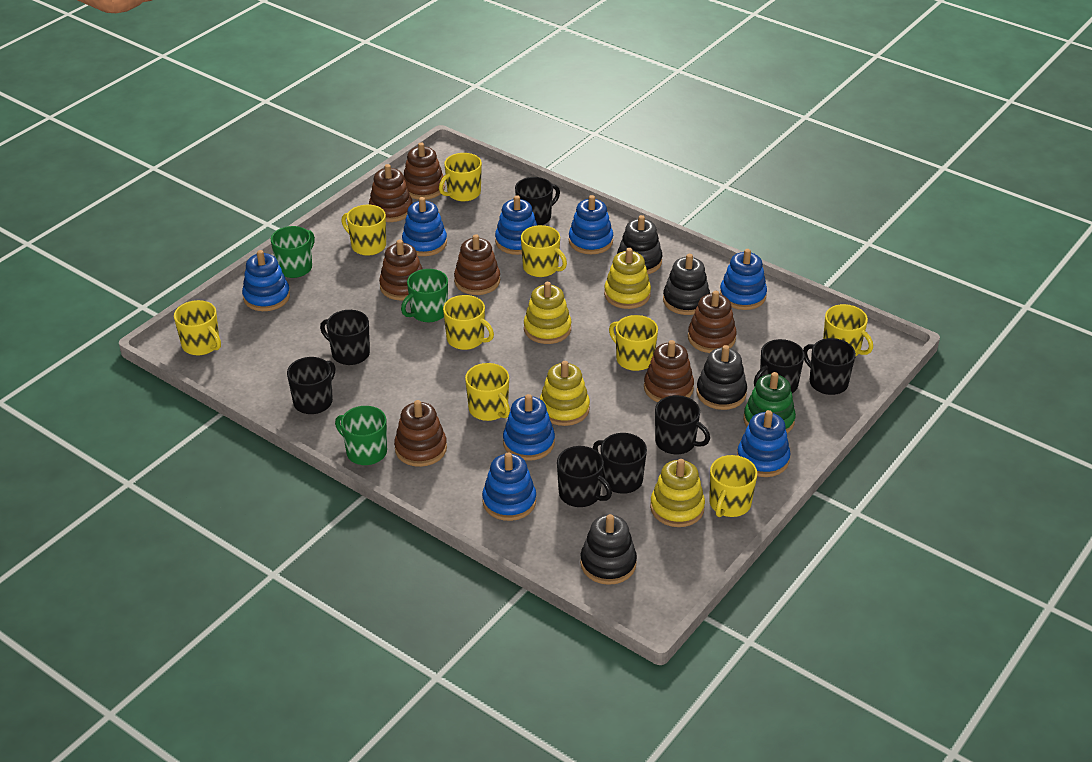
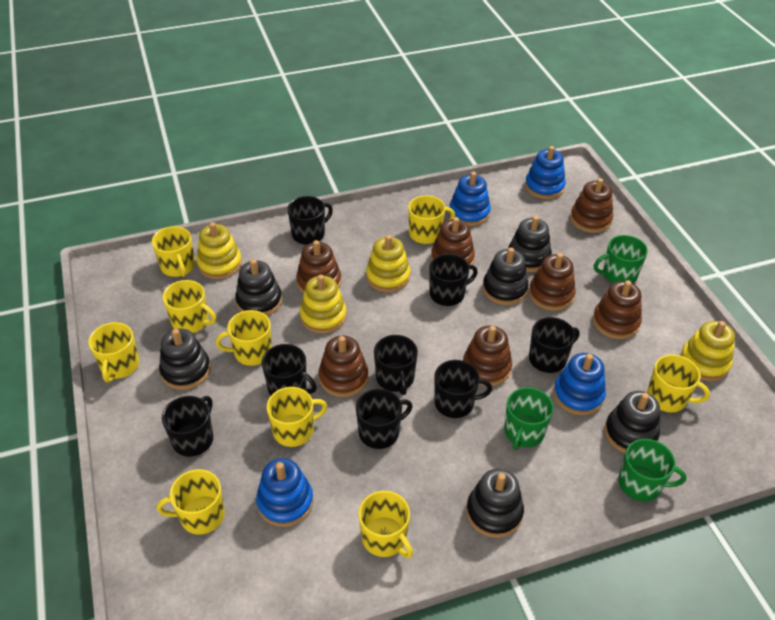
black stacking toy: 4 -> 6
blue stacking toy: 8 -> 4
green stacking toy: 1 -> 0

